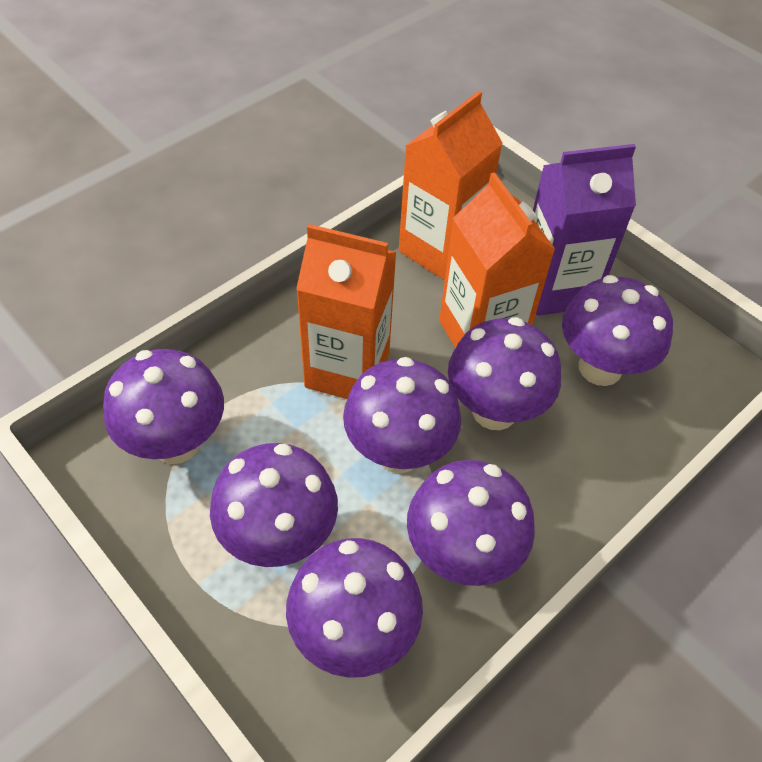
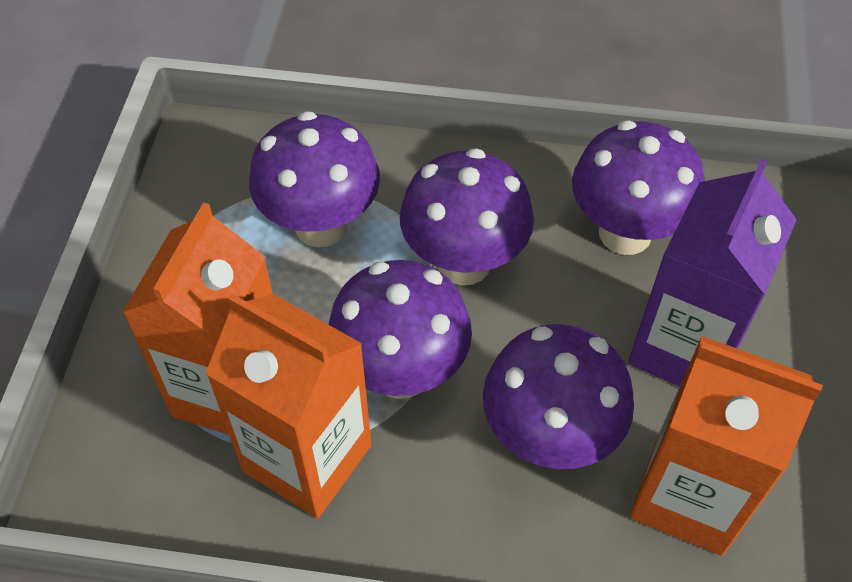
purple mushroom: 7 -> 5

